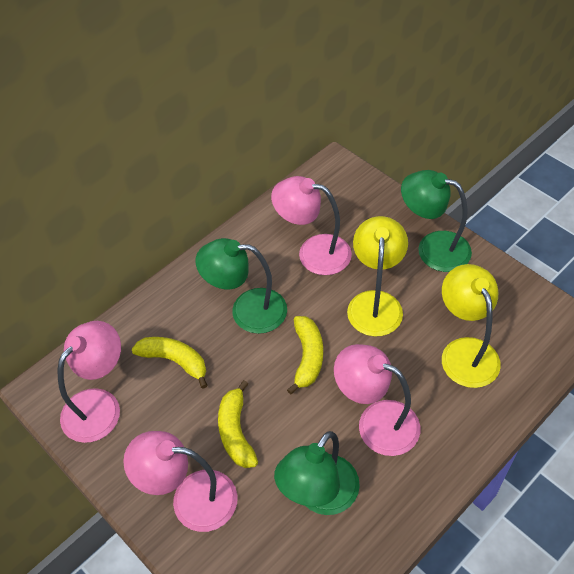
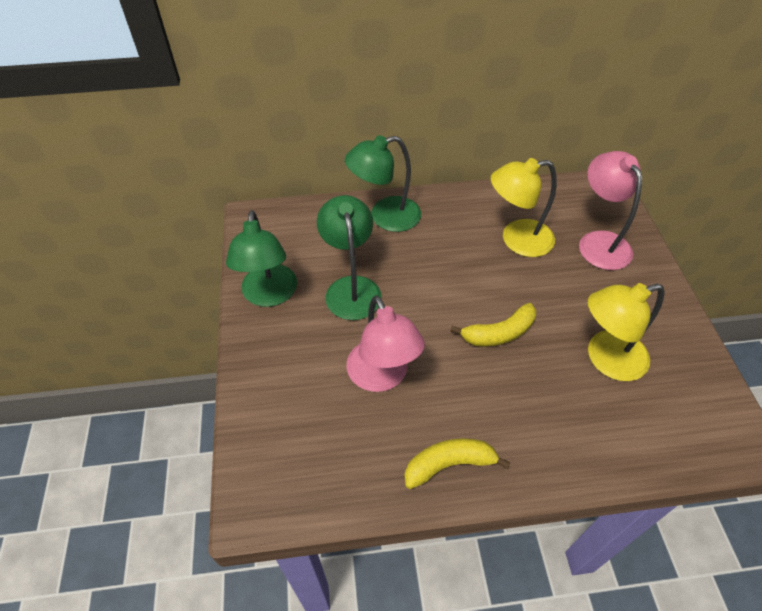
pink lamp: 4 -> 2
yellow banana: 3 -> 2

